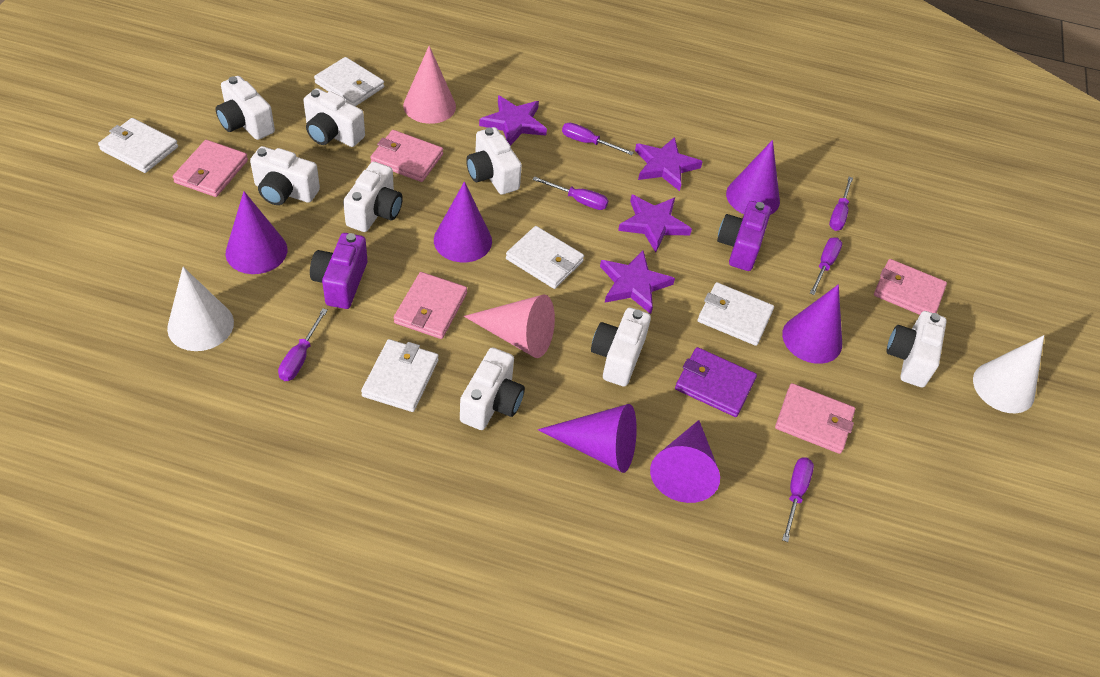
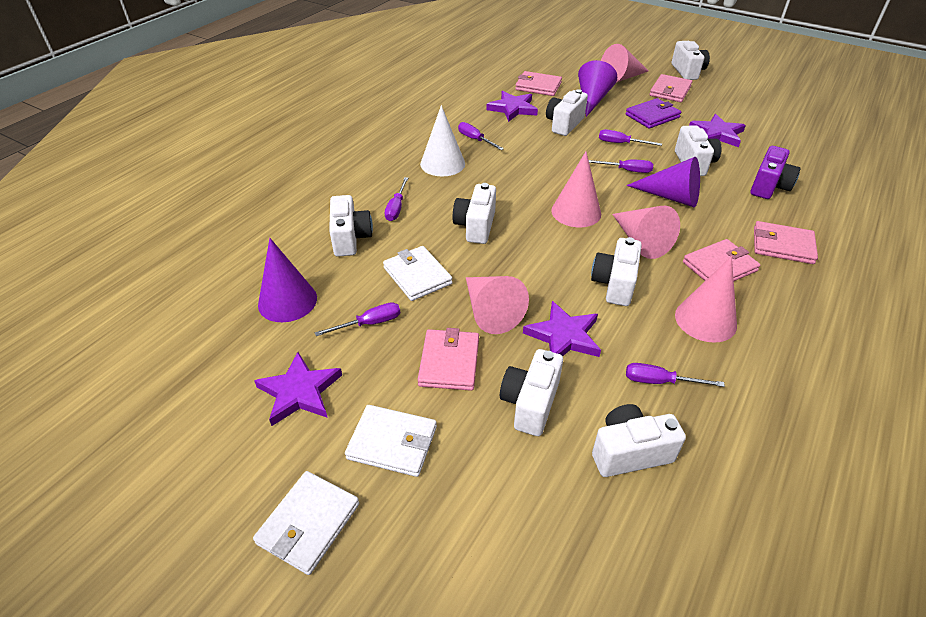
pink cone: 2 -> 5
purple camera: 2 -> 1
purple cone: 6 -> 3
white cone: 2 -> 1
white wallet: 5 -> 3

